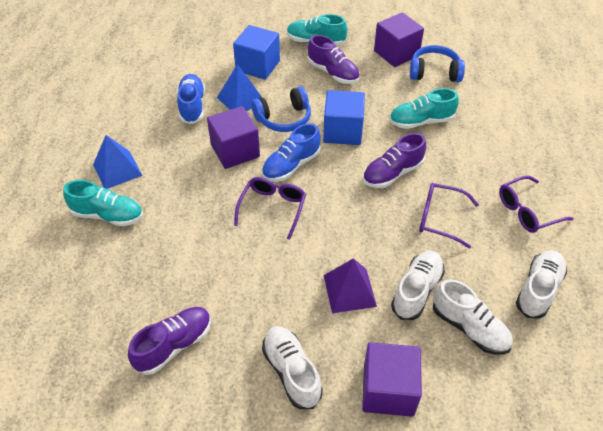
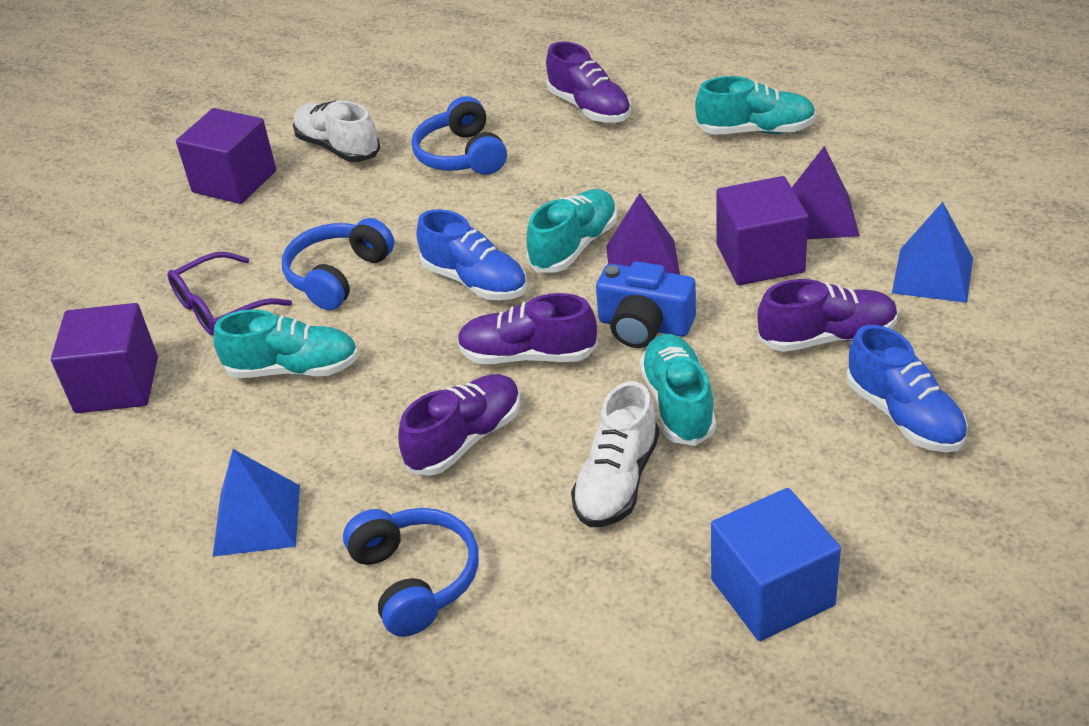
blue camera: 0 -> 1
blue cube: 2 -> 1
blue headphones: 2 -> 3
purple glasses: 3 -> 1
purple pyramid: 1 -> 2
purple shoe: 3 -> 4
turquoise shoe: 3 -> 4
white shoe: 4 -> 2

